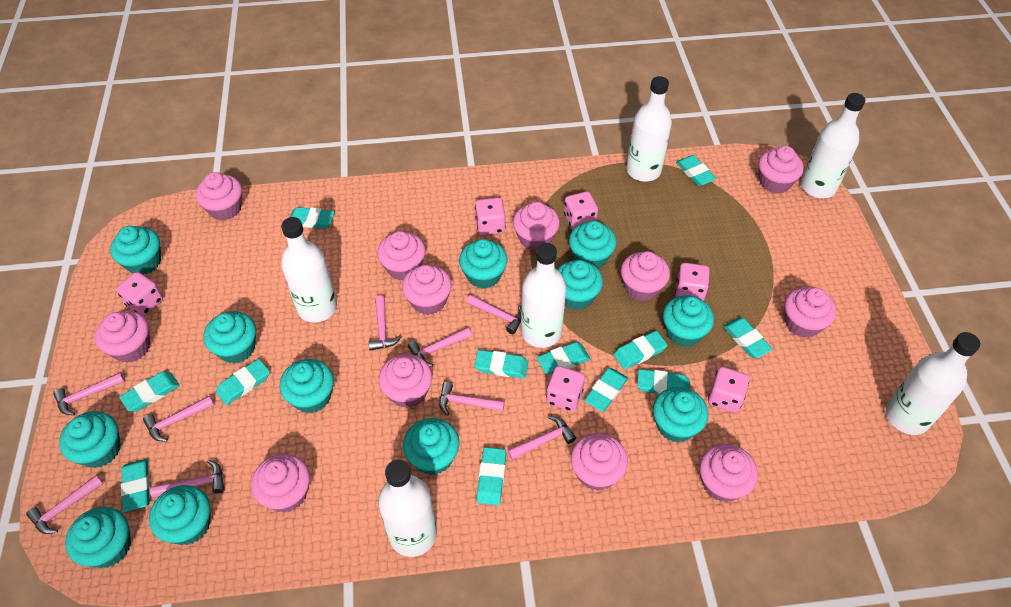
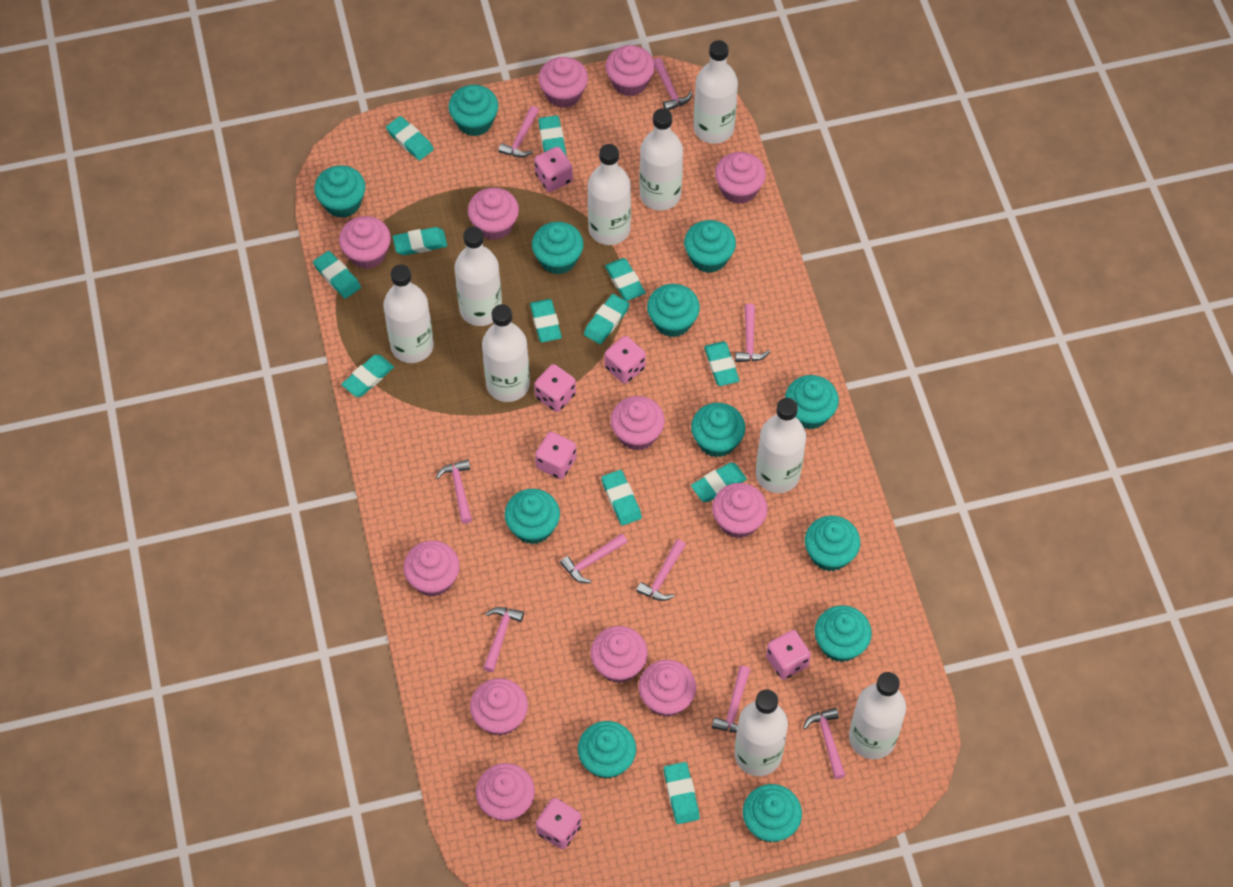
white bottle: 6 -> 9

